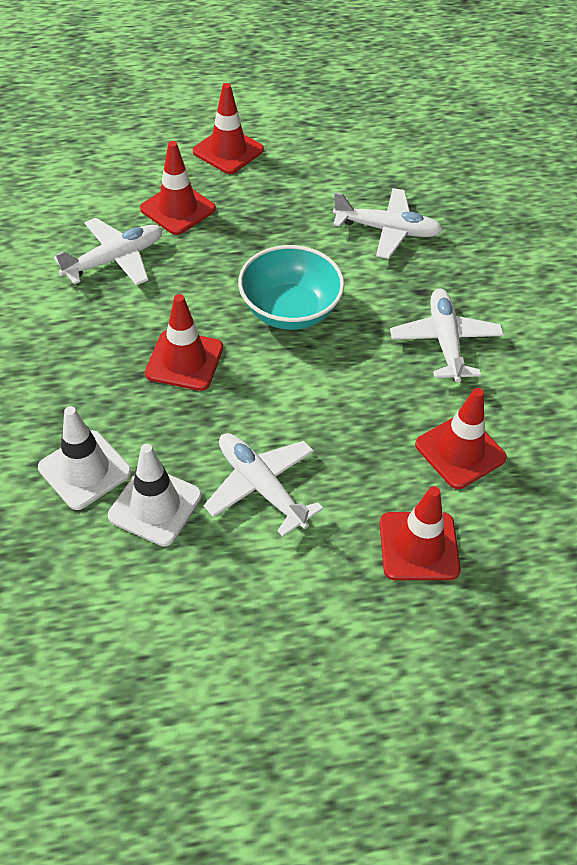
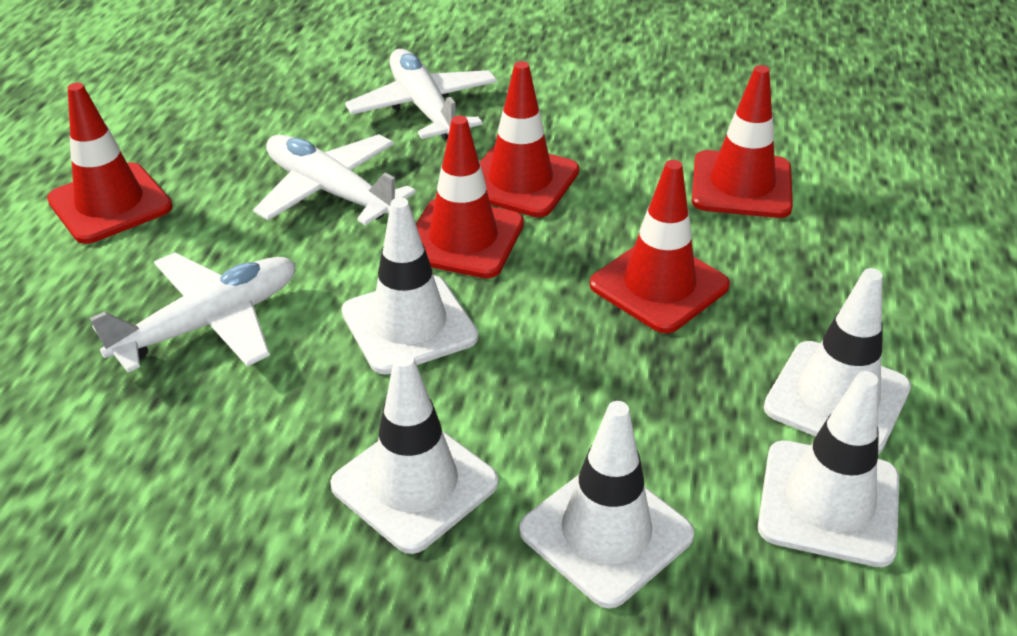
turquoise bowl: 1 -> 0
white plane: 4 -> 3
white traffic cone: 2 -> 5

